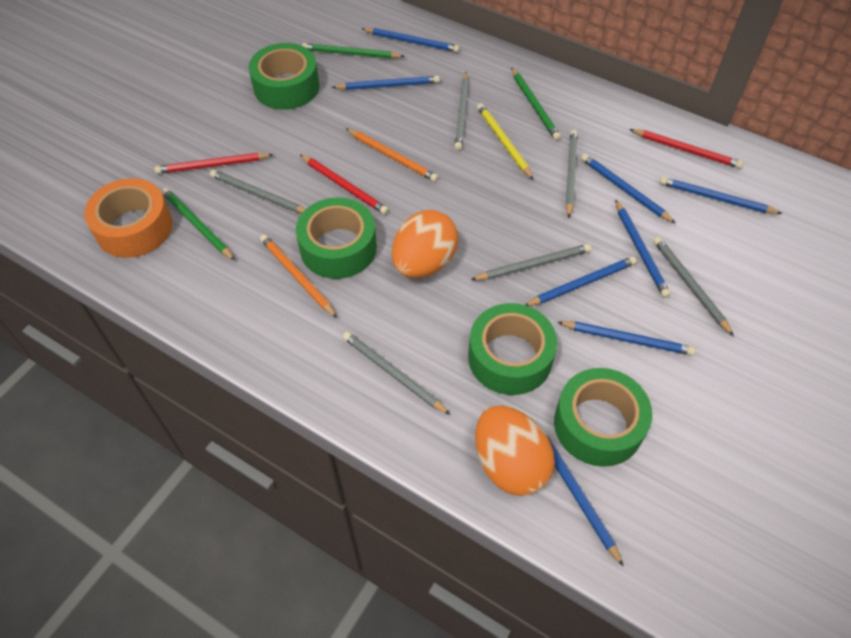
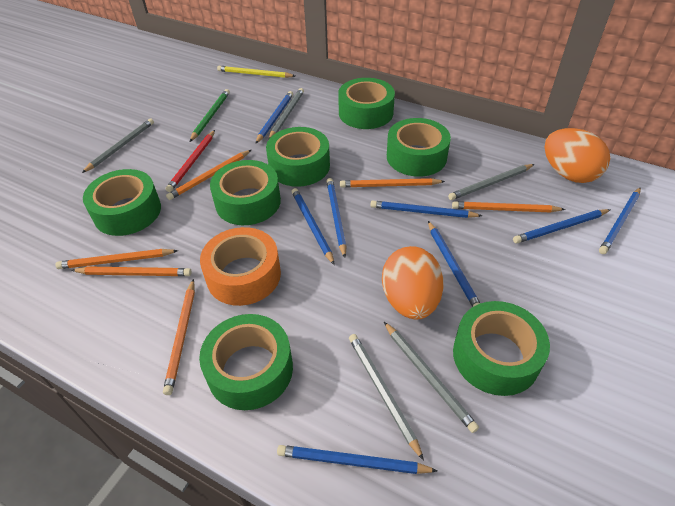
green pencil: 3 -> 1
green tape: 4 -> 7
grey pencil: 6 -> 5
orange pencil: 2 -> 6
red pencil: 3 -> 1

